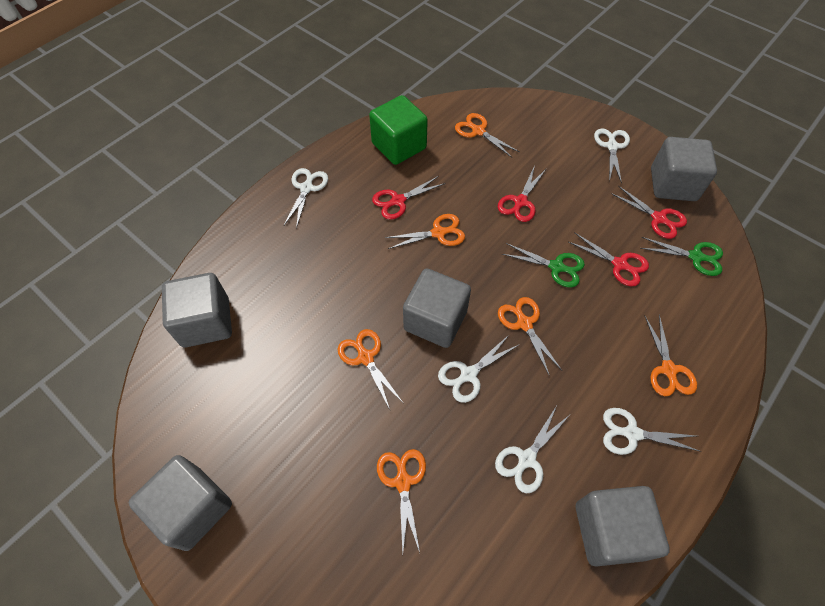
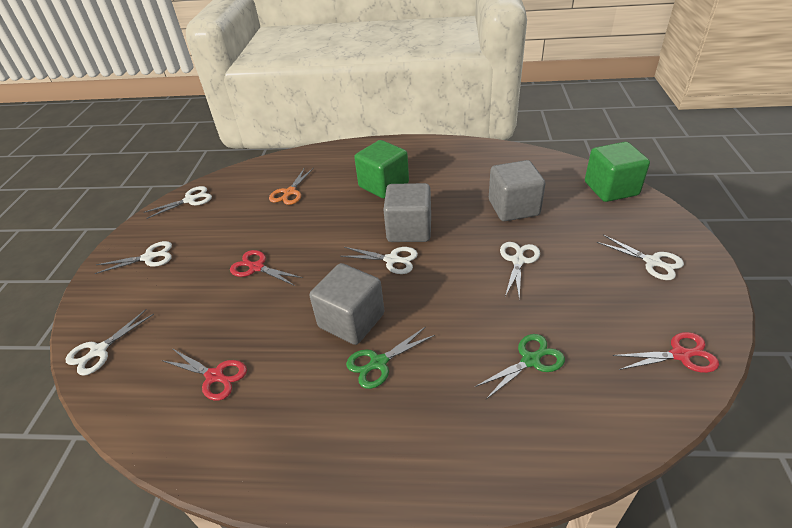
green cube: 1 -> 2
grey cube: 5 -> 3
orange scissors: 6 -> 1
red scissors: 4 -> 3
white scissors: 5 -> 6

